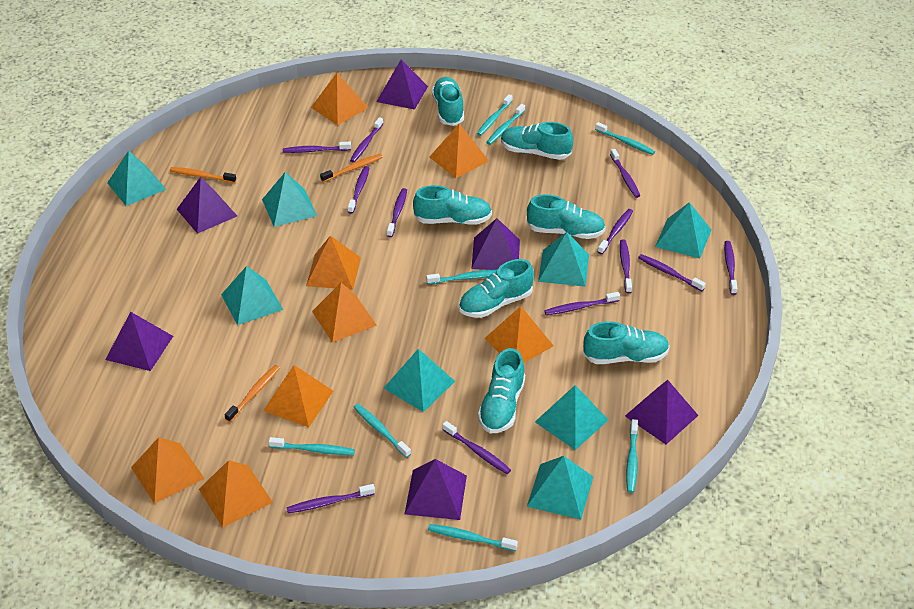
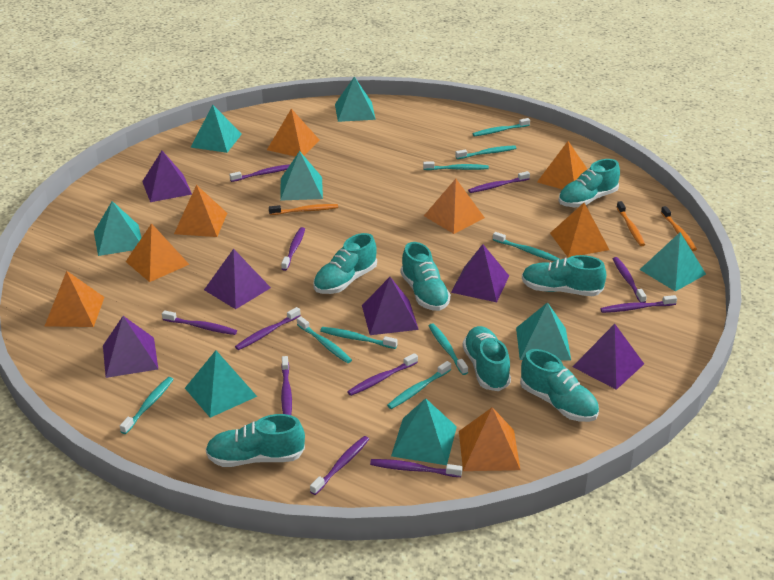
purple toothbrush: 12 -> 11
turquoise toothbrush: 8 -> 9

